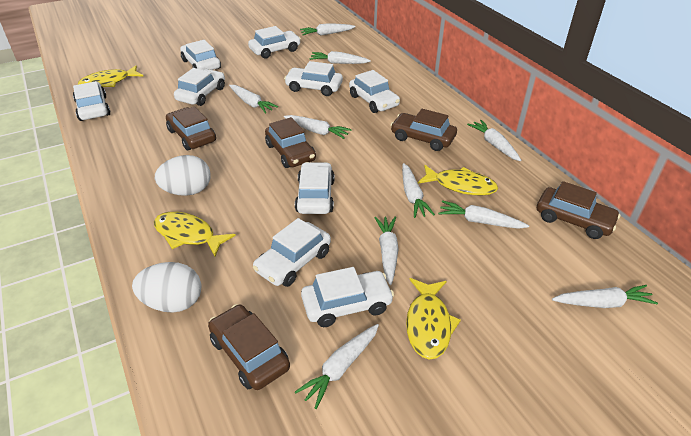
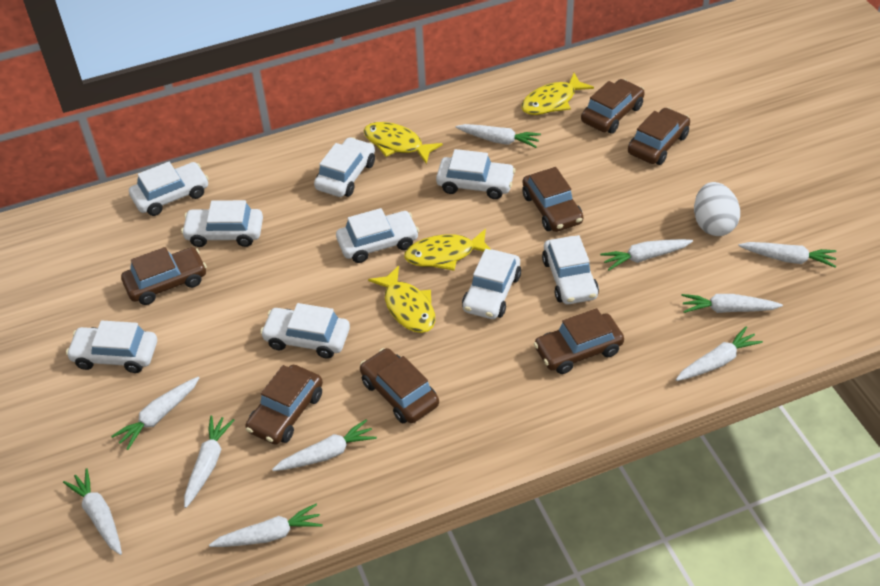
brown car: 5 -> 7
white egg: 2 -> 1

